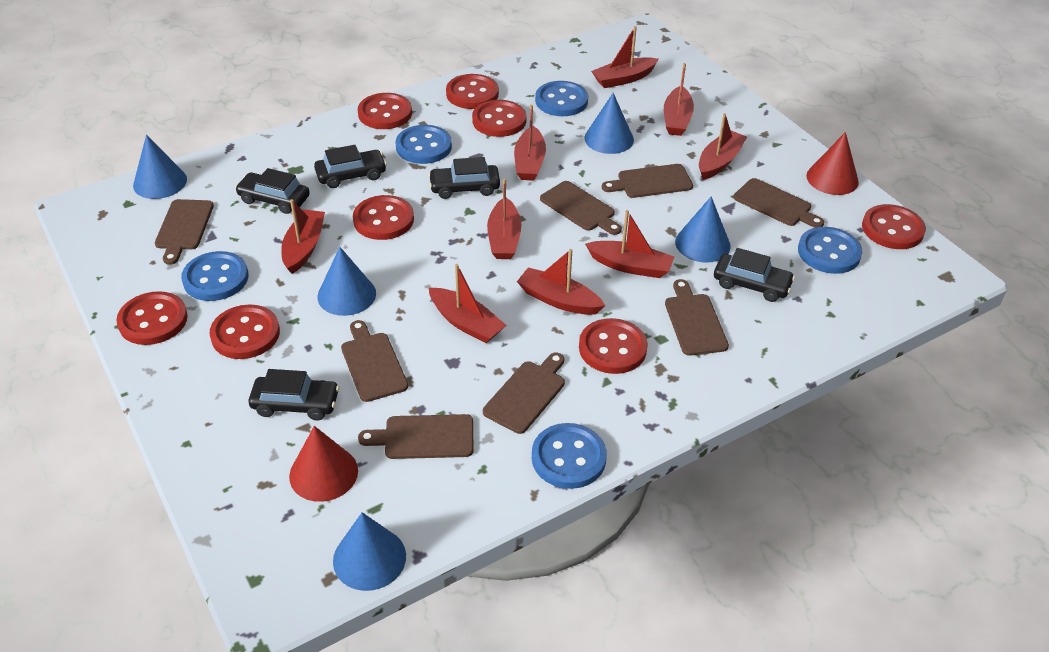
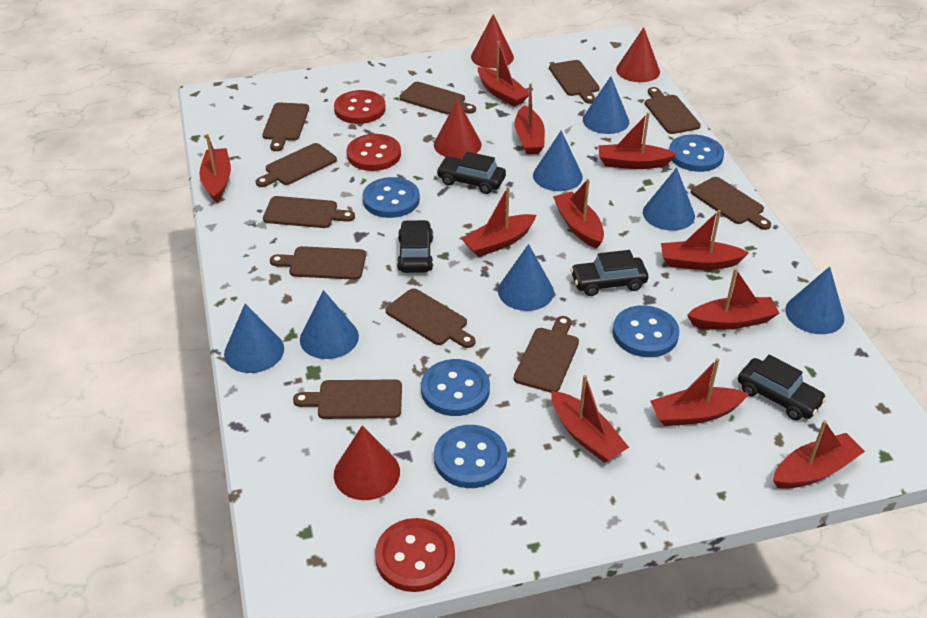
black car: 5 -> 4
blue cone: 5 -> 7
brown cutting board: 8 -> 11
red boat: 9 -> 11
red button: 8 -> 3
red cone: 2 -> 4

